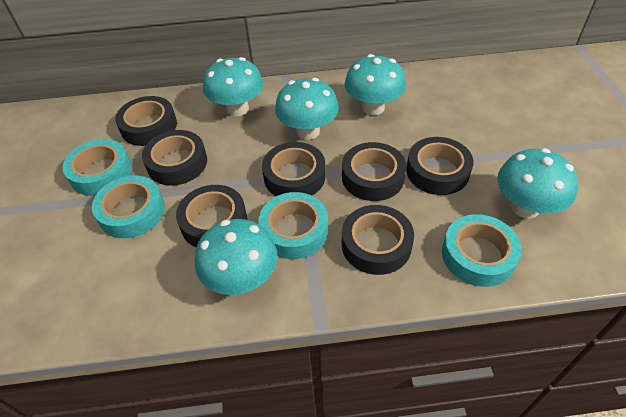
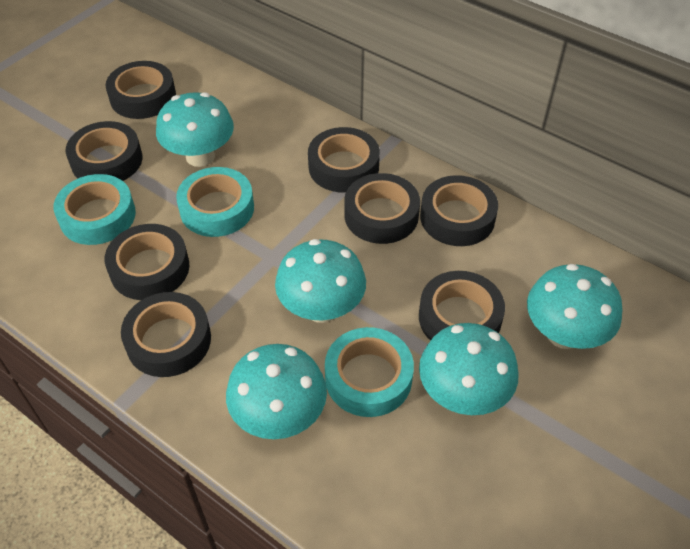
black tape: 7 -> 8
turquoise tape: 4 -> 3

